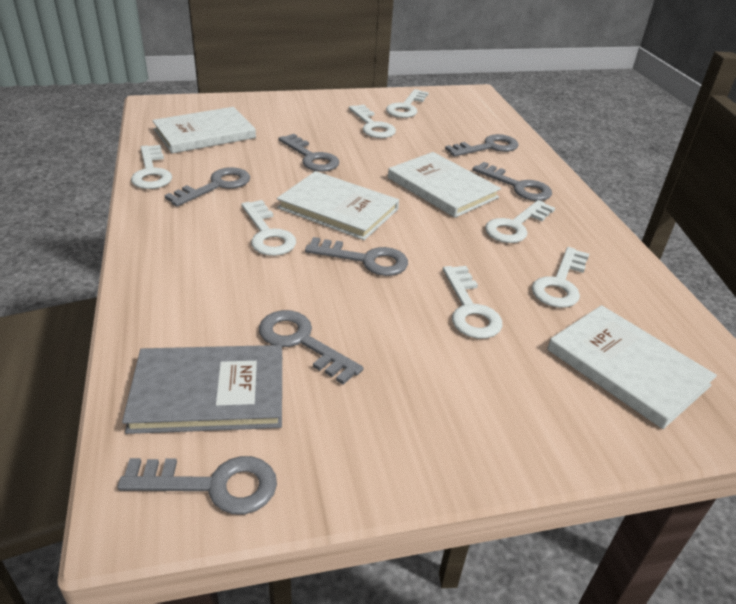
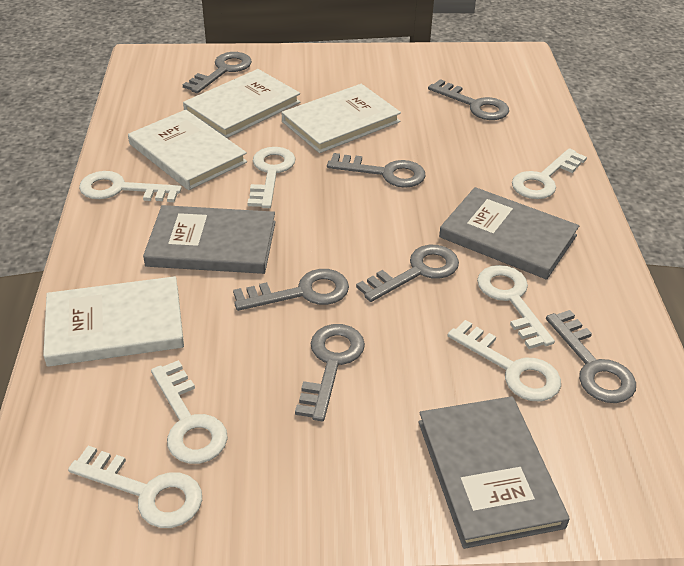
grey book: 1 -> 3

